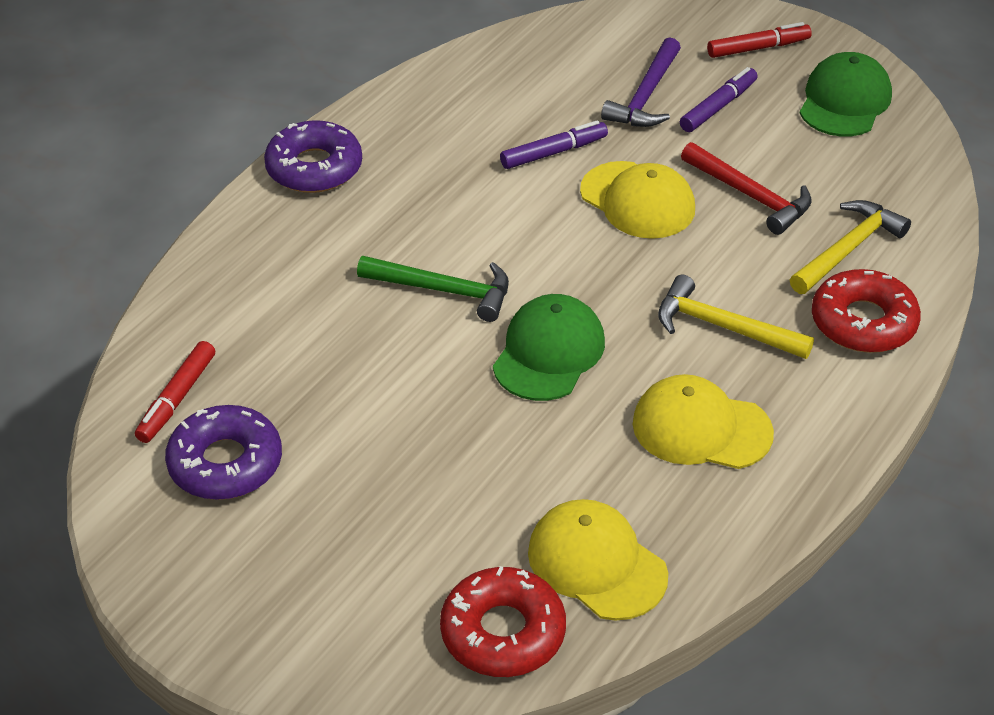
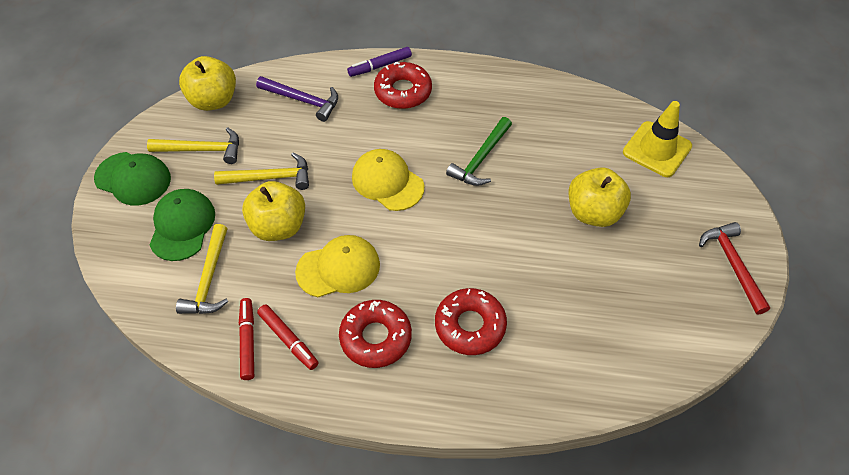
purple donut: 2 -> 0
purple marker: 2 -> 1
red donut: 2 -> 3
yellow apple: 0 -> 3
yellow cap: 3 -> 2
yellow hammer: 2 -> 3
yellow traffic cone: 0 -> 1

